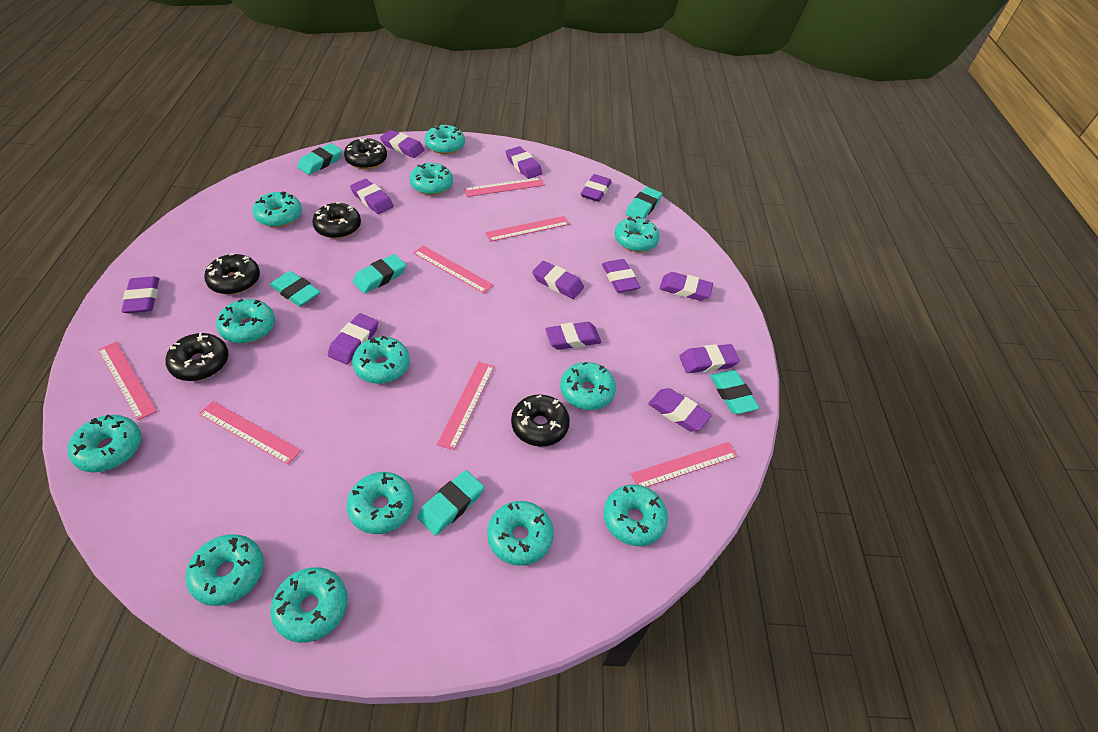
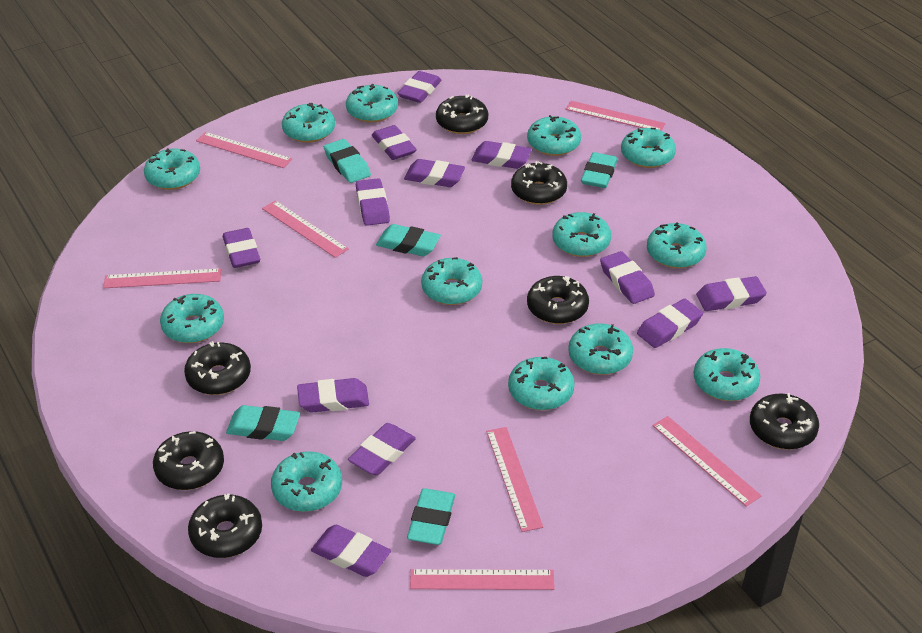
black donut: 5 -> 7
turquoise eraser: 6 -> 5

